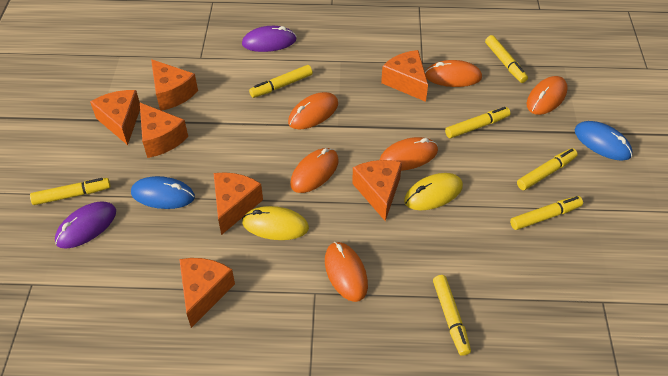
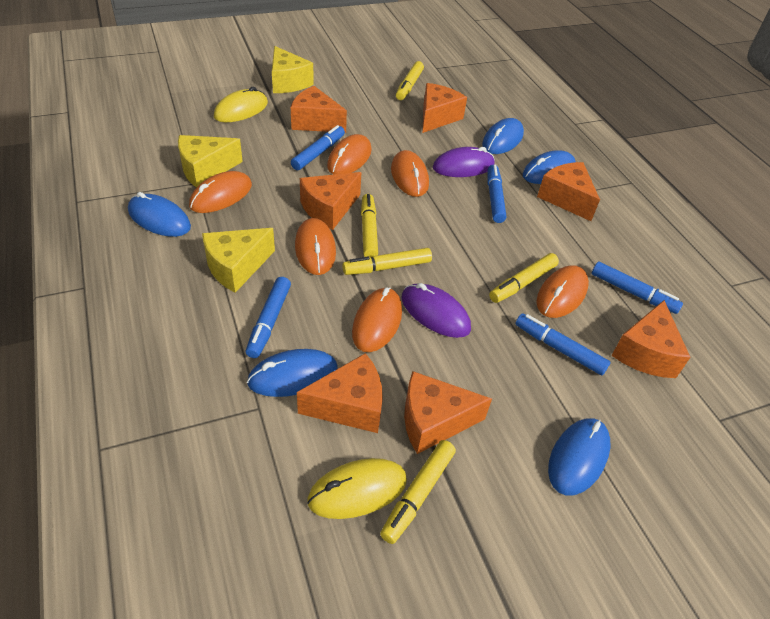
blue marker: 0 -> 5
blue mouse: 2 -> 5
yellow cheese: 0 -> 3
yellow marker: 7 -> 5

